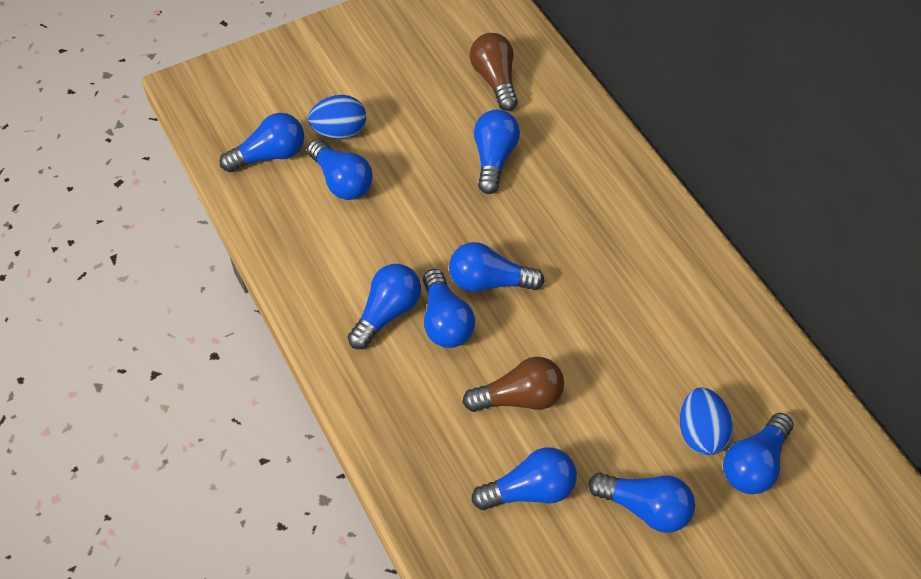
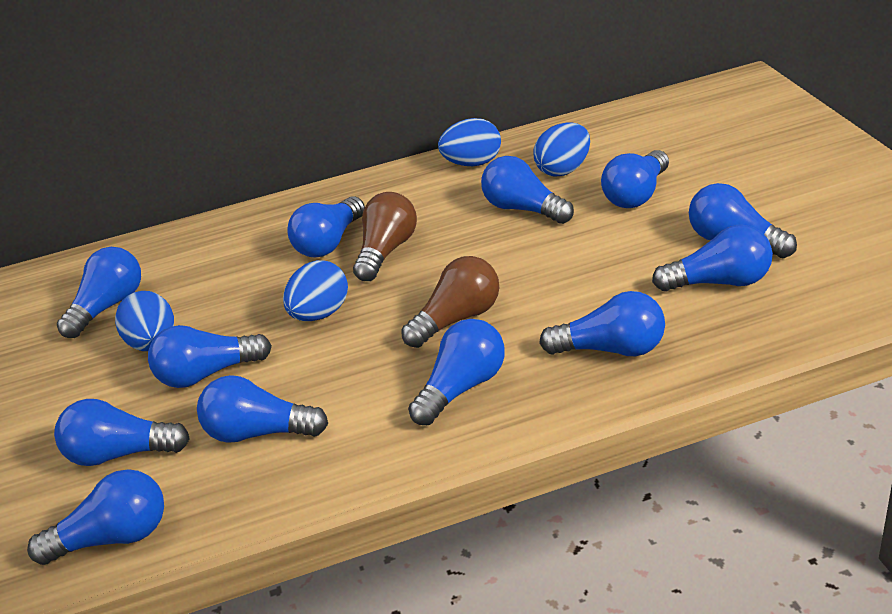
blue egg: 2 -> 4
blue light bulb: 9 -> 12

